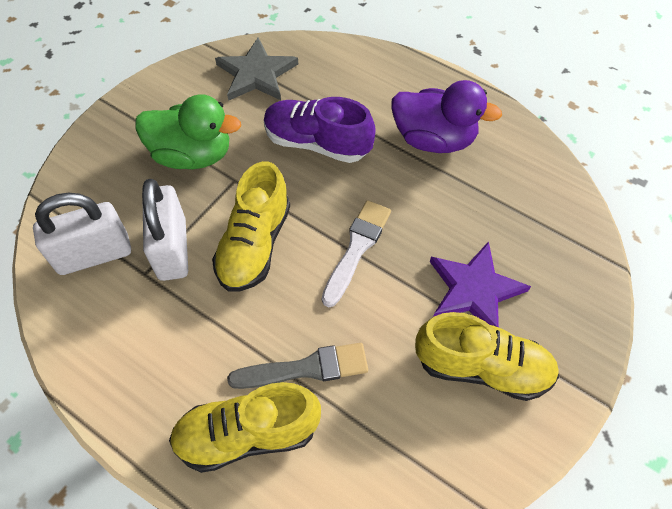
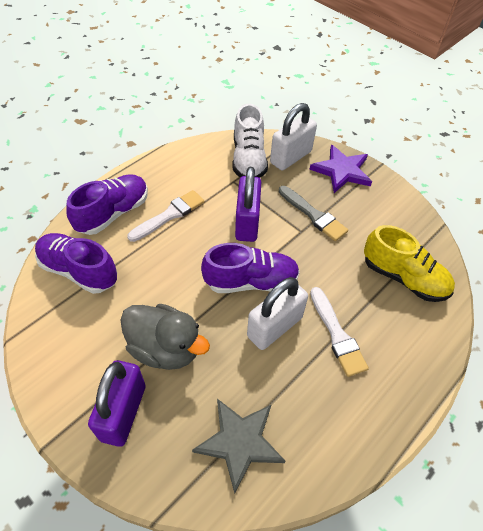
green duck: 1 -> 0
grey duck: 0 -> 1
purple duck: 1 -> 0
purple padlock: 0 -> 2
purple shoe: 1 -> 3
white brush: 1 -> 2
white shoe: 0 -> 1
yellow shoe: 3 -> 1

